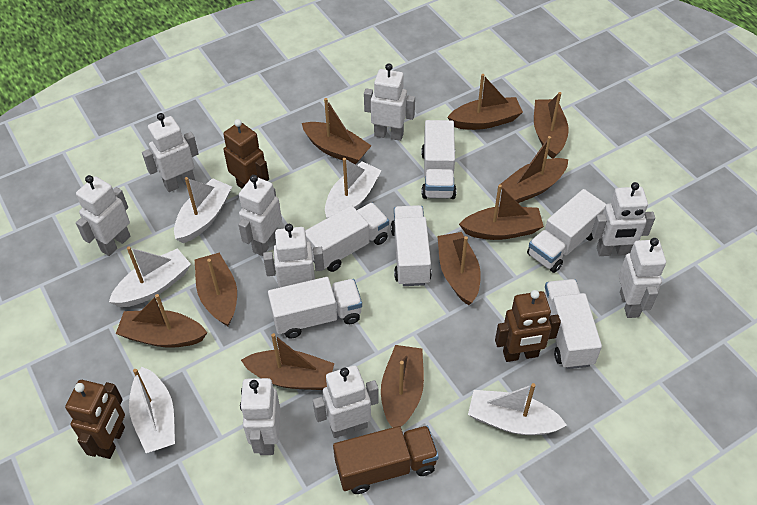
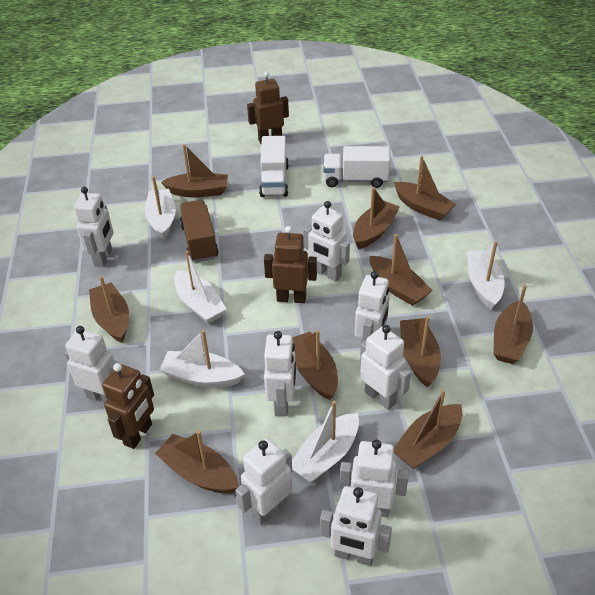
white truck: 6 -> 2

